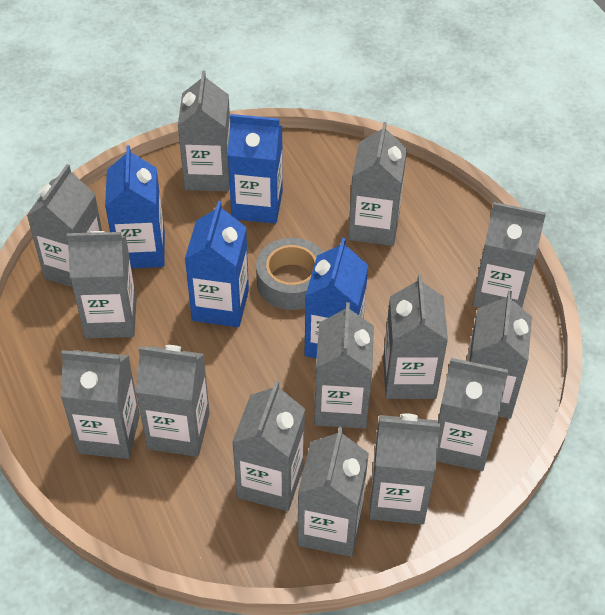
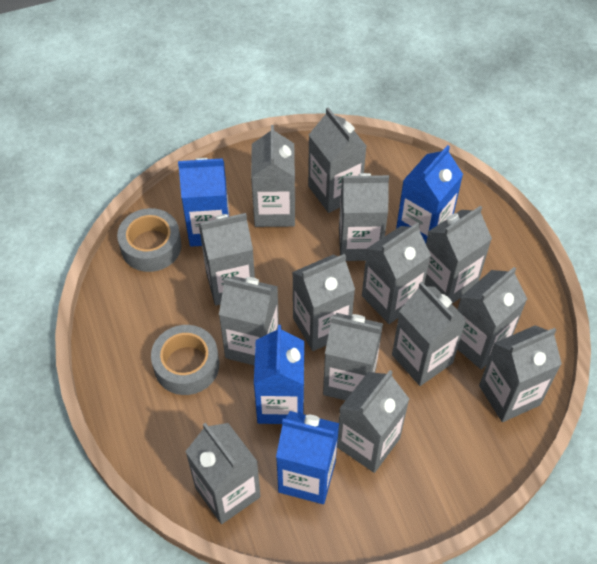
grey tape: 1 -> 2

